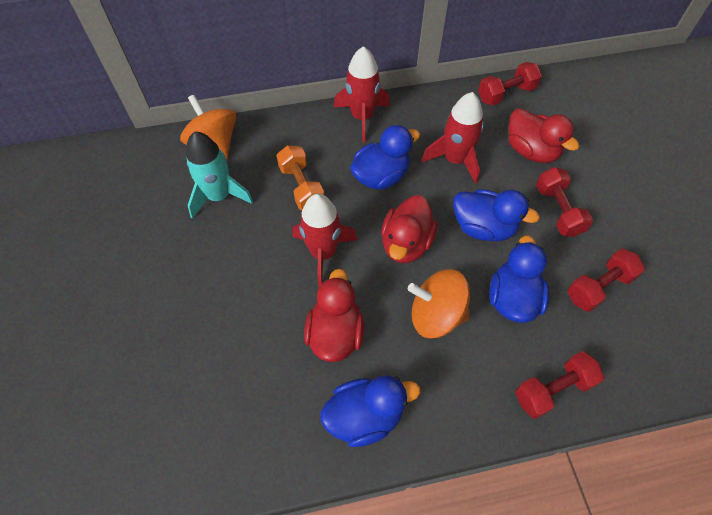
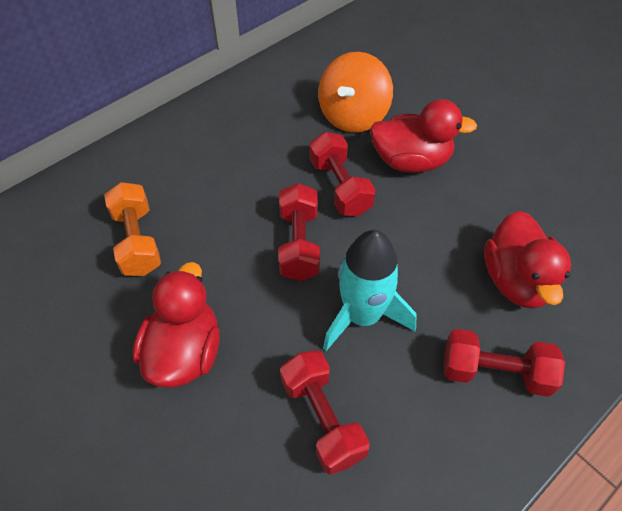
blue duck: 4 -> 0
orange spinning top: 2 -> 1
red rocket: 3 -> 0

